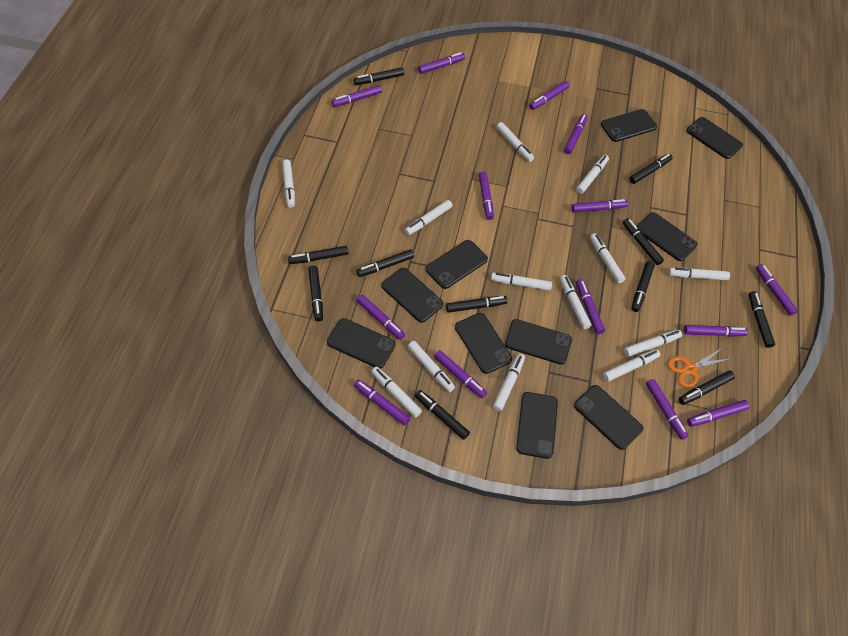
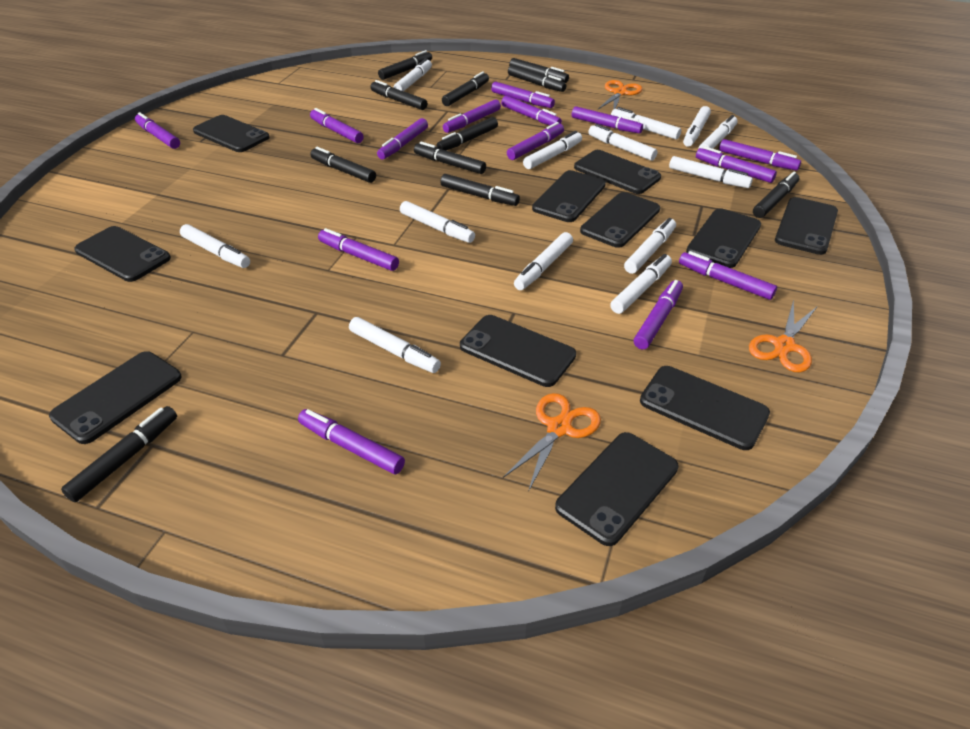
black phone: 10 -> 11
orange scissors: 1 -> 3

